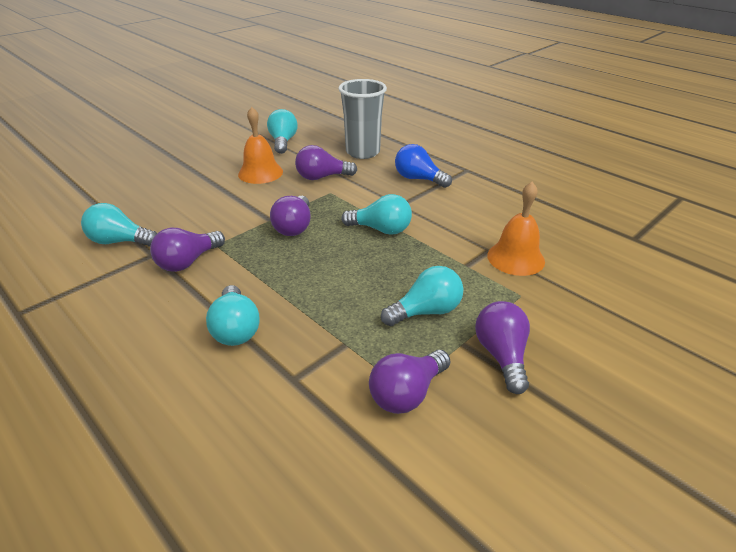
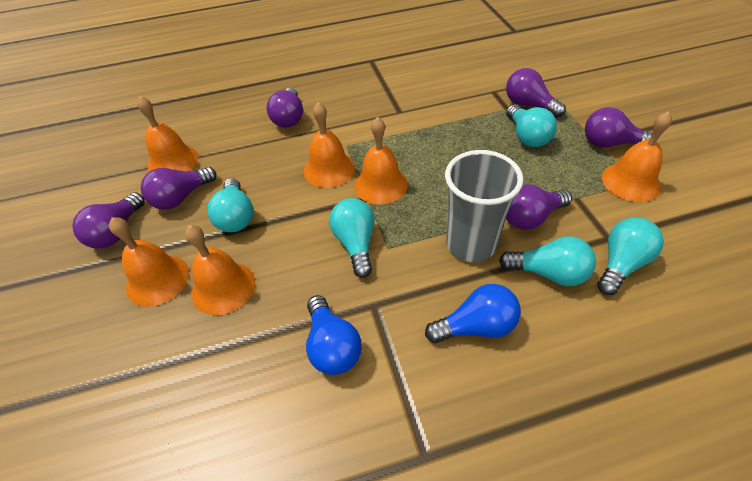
blue light bulb: 1 -> 2
orange bell: 2 -> 6
purple light bulb: 5 -> 6

